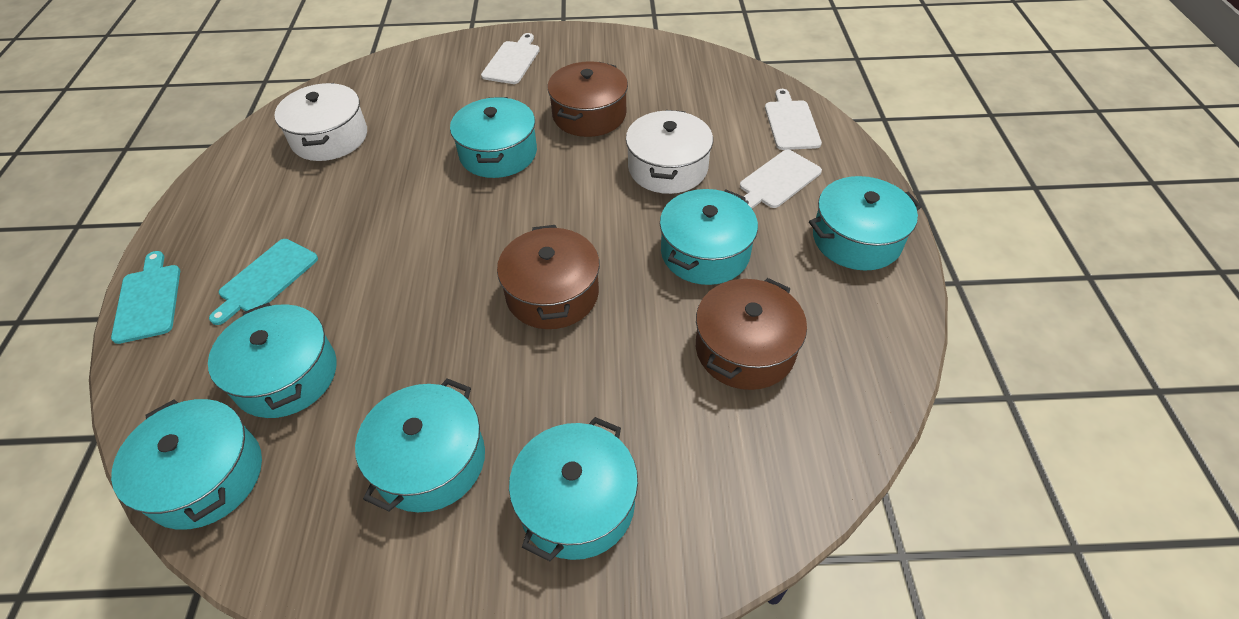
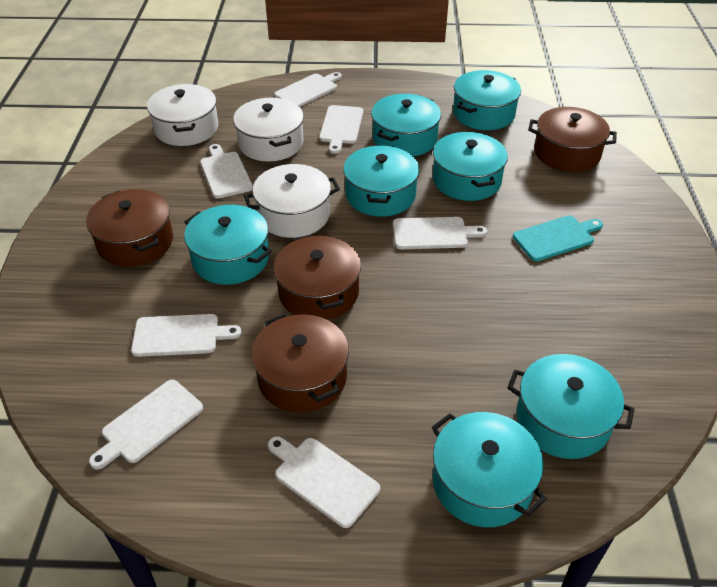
brown pot: 3 -> 4
turquoise cutting board: 2 -> 1
white cutting board: 3 -> 7
white pot: 2 -> 3

